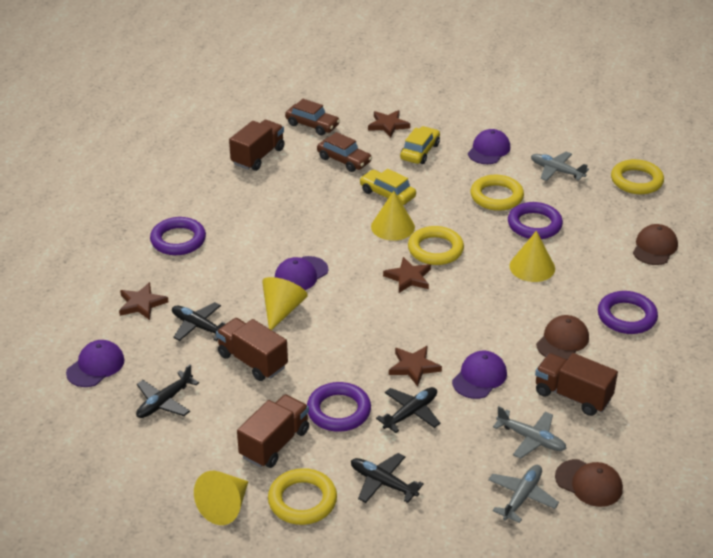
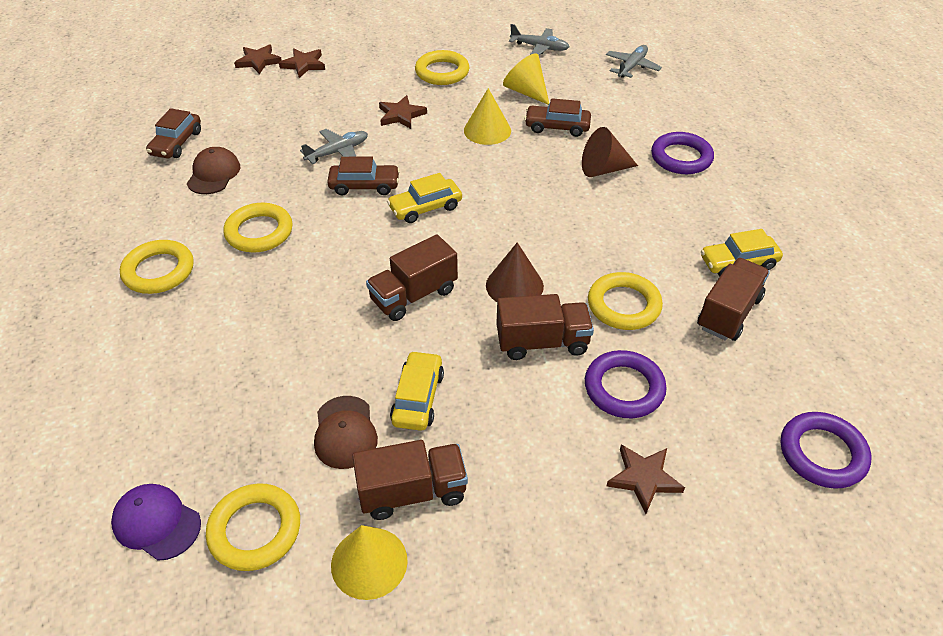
black plane: 4 -> 0
brown cap: 3 -> 2
brown car: 2 -> 3
brown cone: 0 -> 2
purple cap: 4 -> 1
purple ring: 4 -> 3
yellow car: 2 -> 3
yellow cone: 4 -> 3
yellow ring: 4 -> 5

